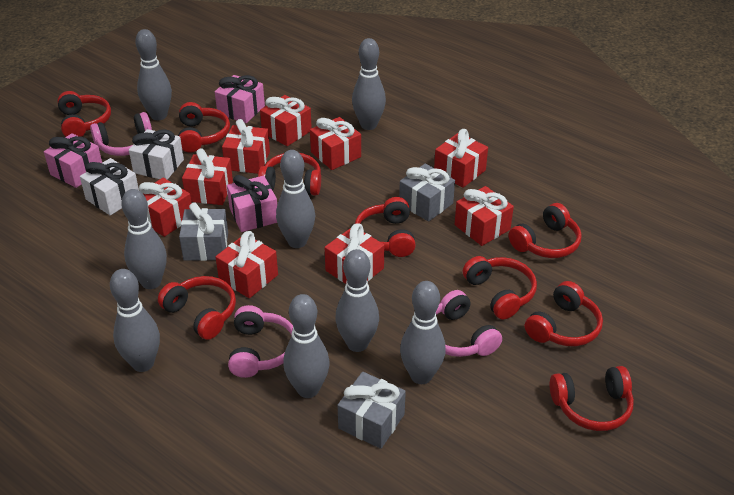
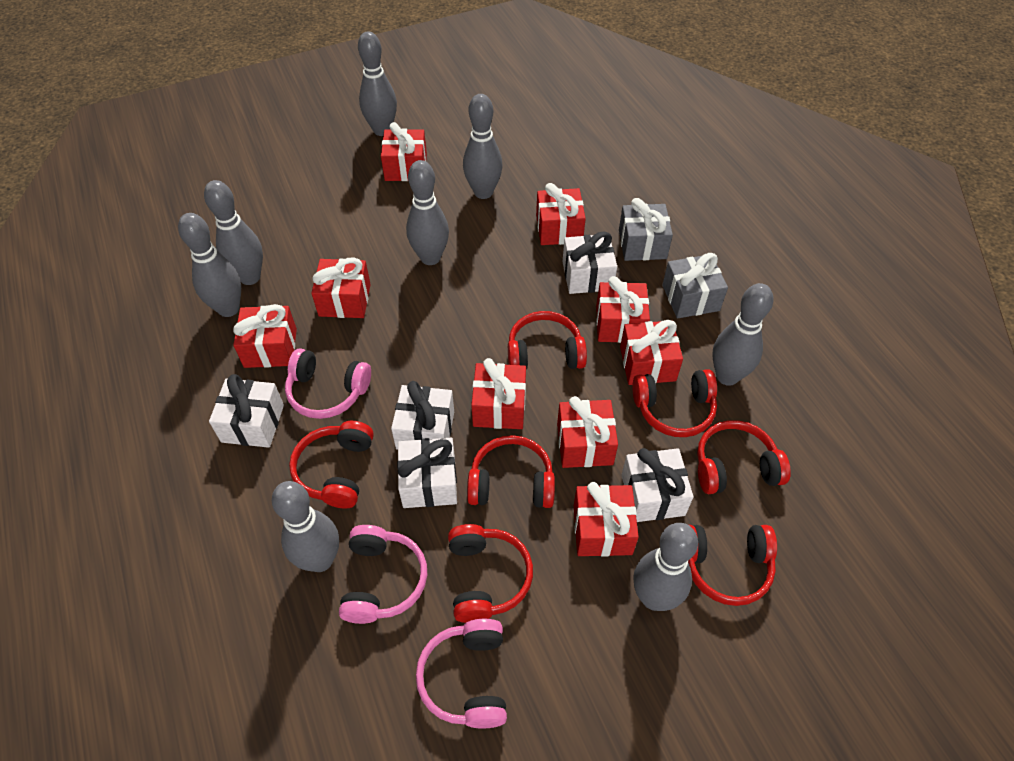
grey gift: 3 -> 2
pink gift: 3 -> 0
red headphones: 9 -> 7
white gift: 2 -> 5

